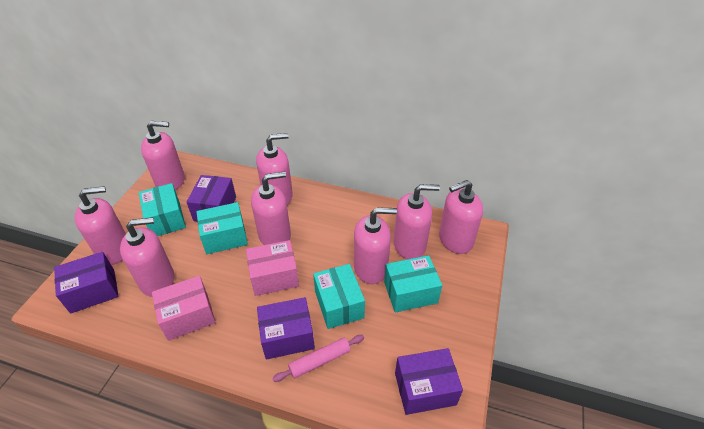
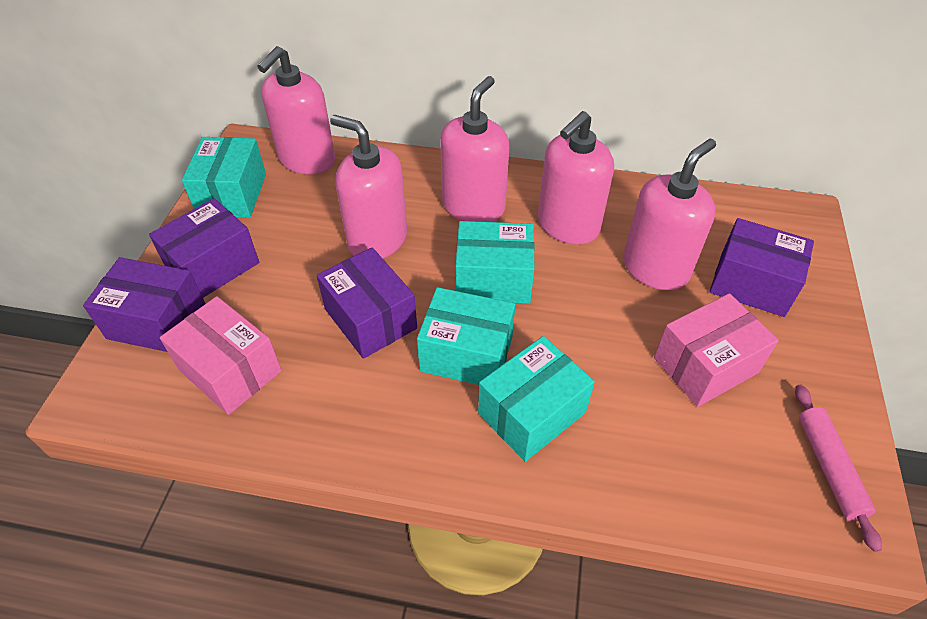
pink soap dispenser: 8 -> 5

